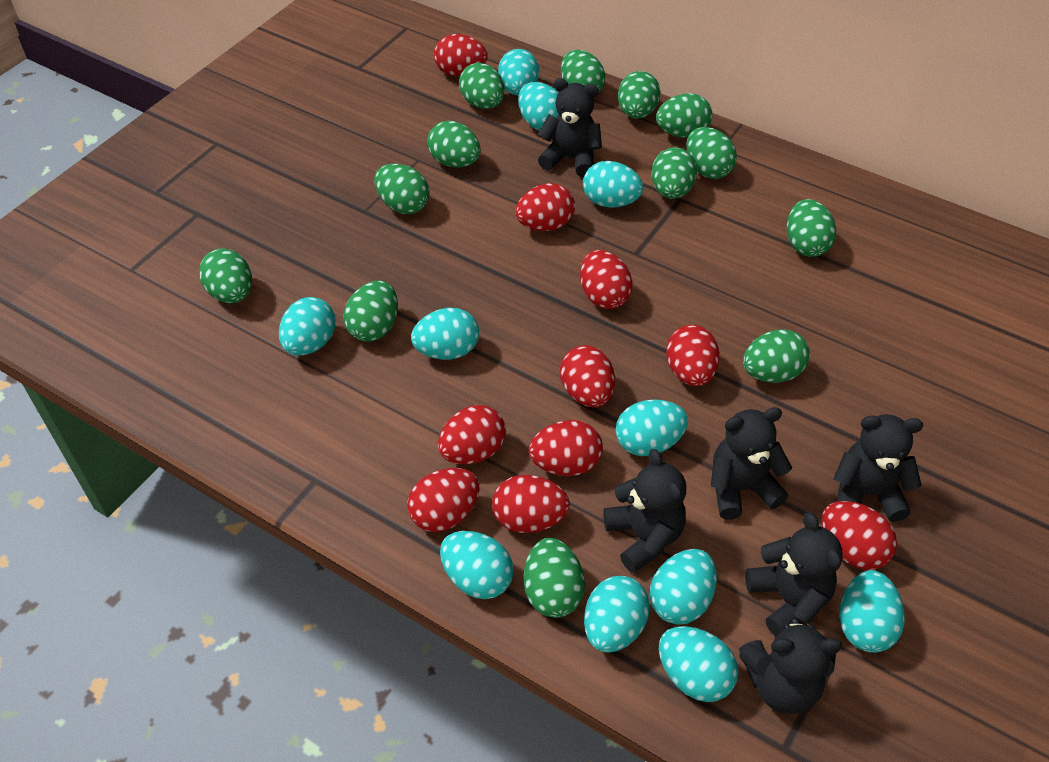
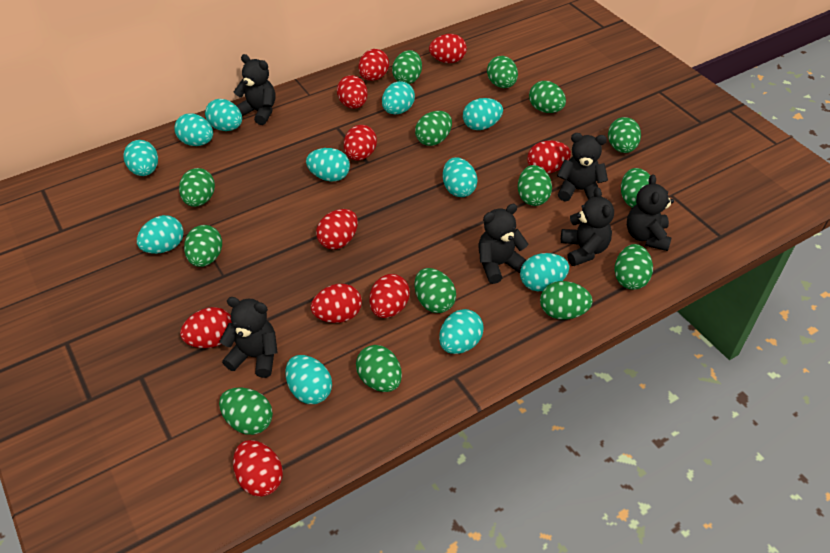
green egg: 13 -> 14

